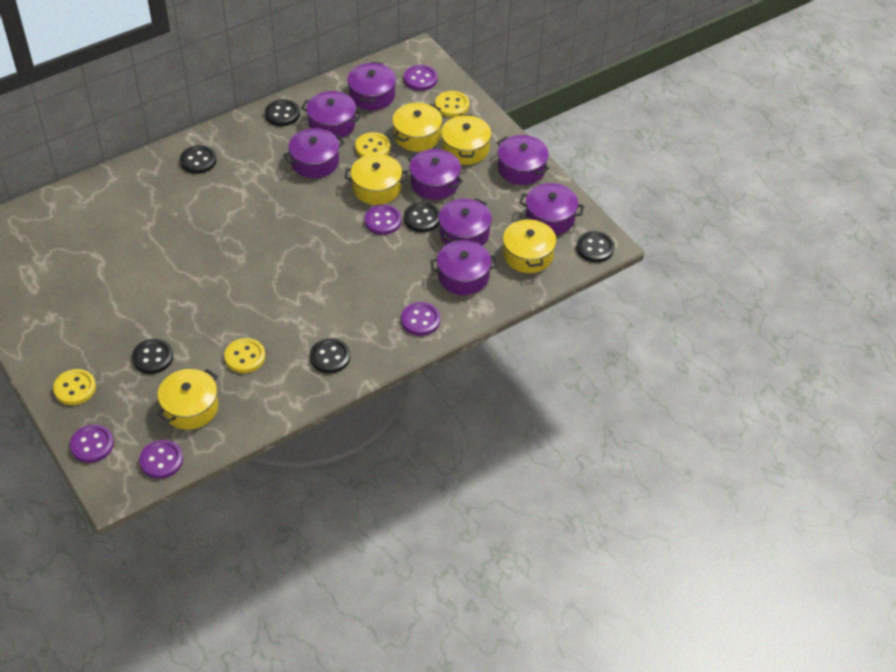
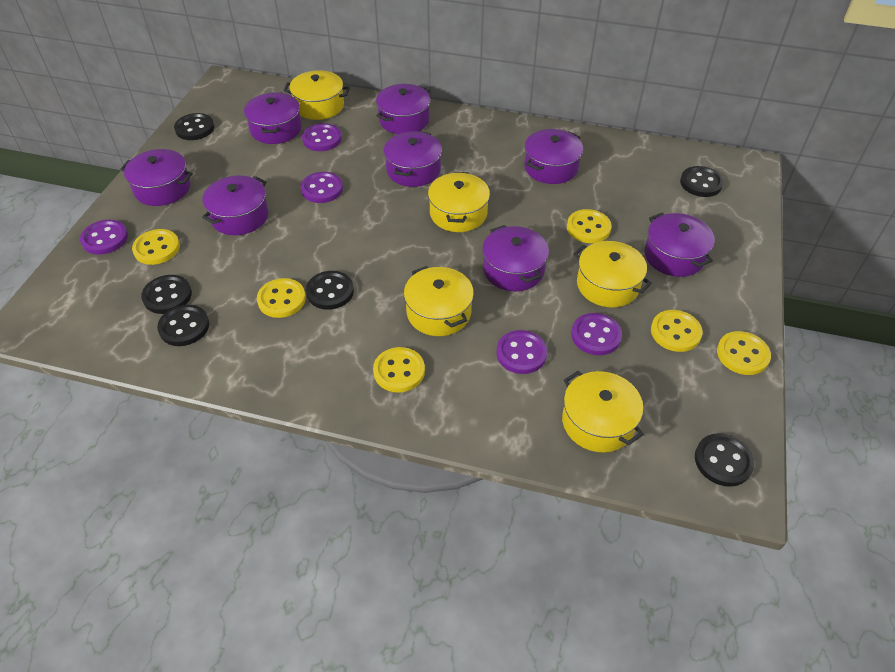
yellow button: 4 -> 6

